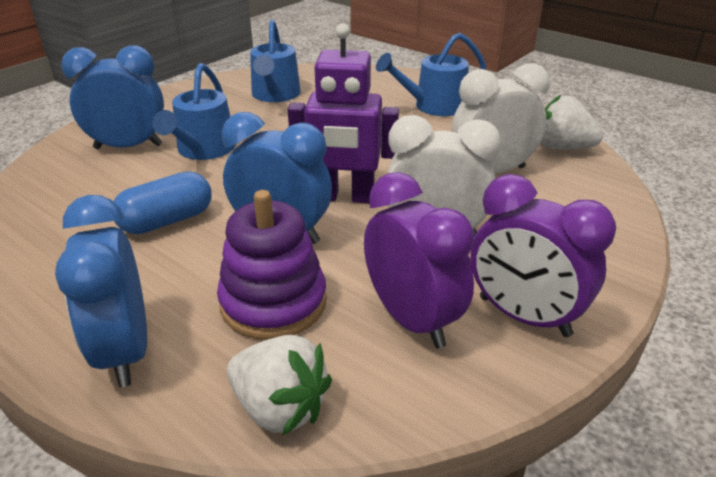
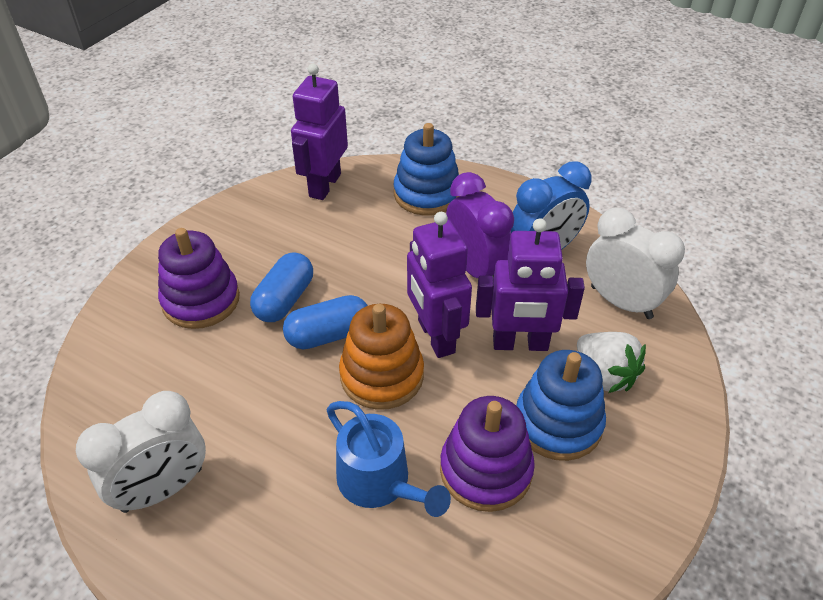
blue capsule: 1 -> 2
blue clock: 3 -> 1
blue stacking toy: 0 -> 2
blue watering can: 3 -> 1
orange stacking toy: 0 -> 1
purple clock: 2 -> 1
purple robot: 1 -> 3
purple stacking toy: 1 -> 2
white strawberry: 2 -> 1

